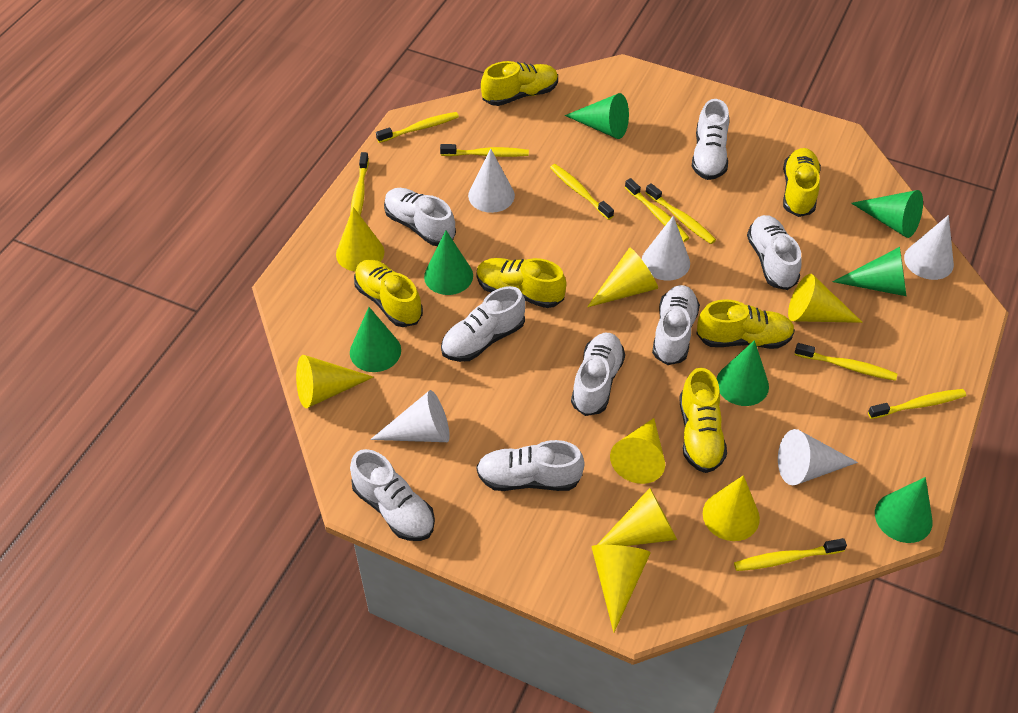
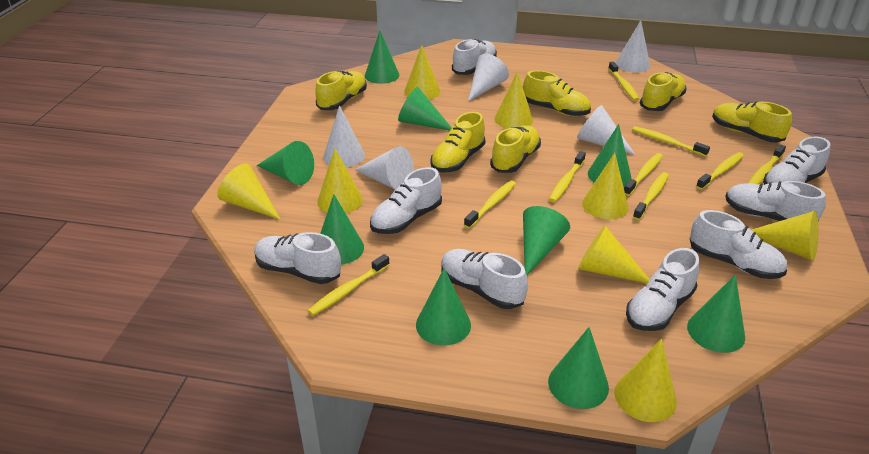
green cone: 7 -> 9

